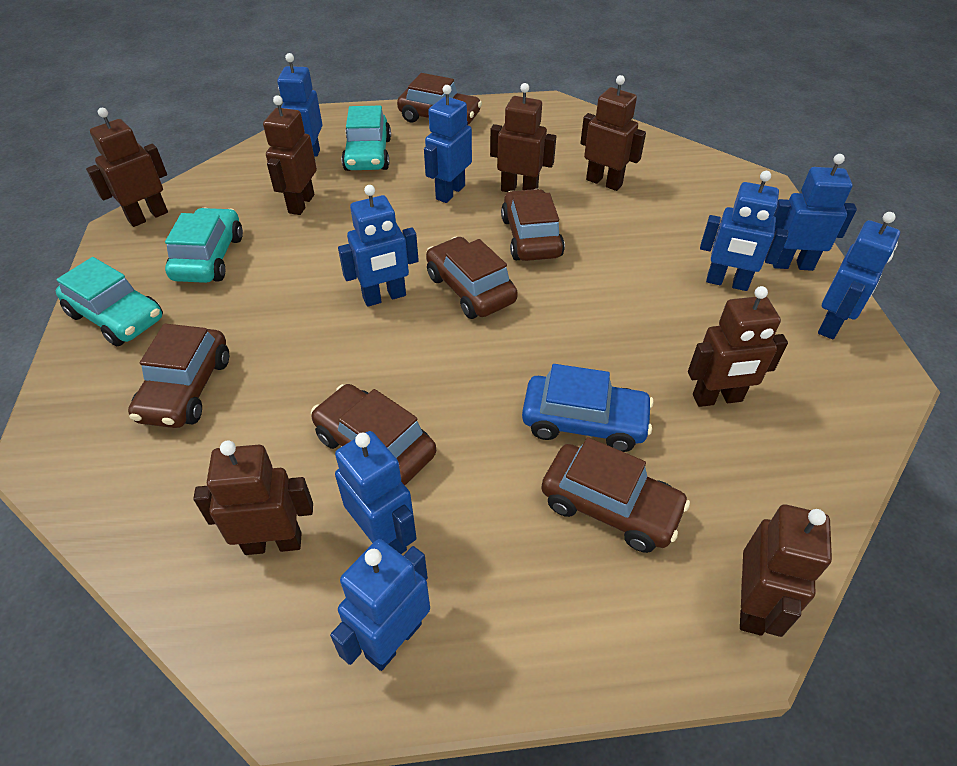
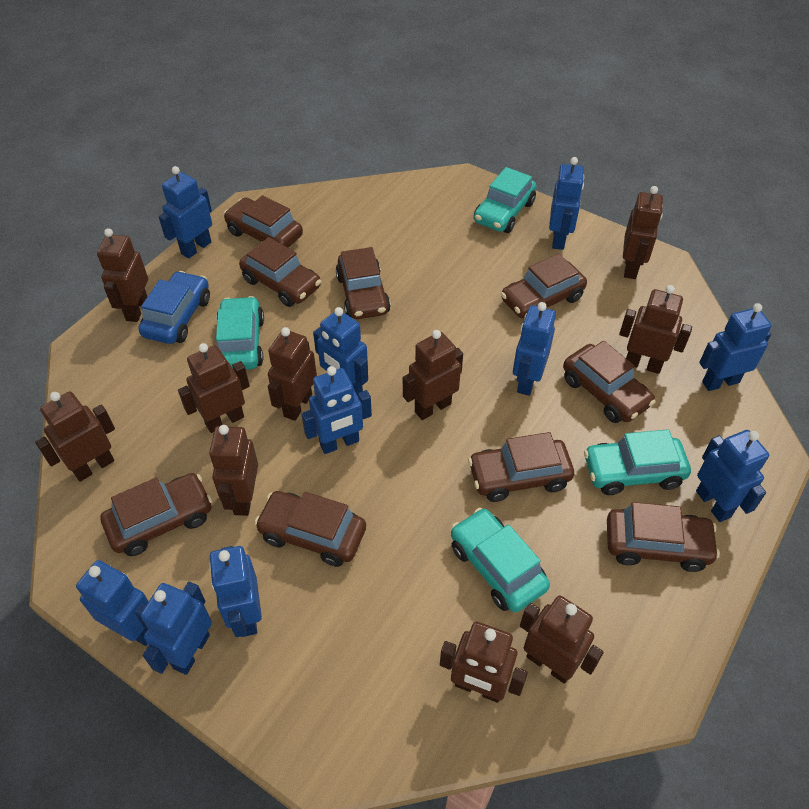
blue robot: 8 -> 10
brown car: 6 -> 9
brown robot: 7 -> 10
turquoise car: 3 -> 4

